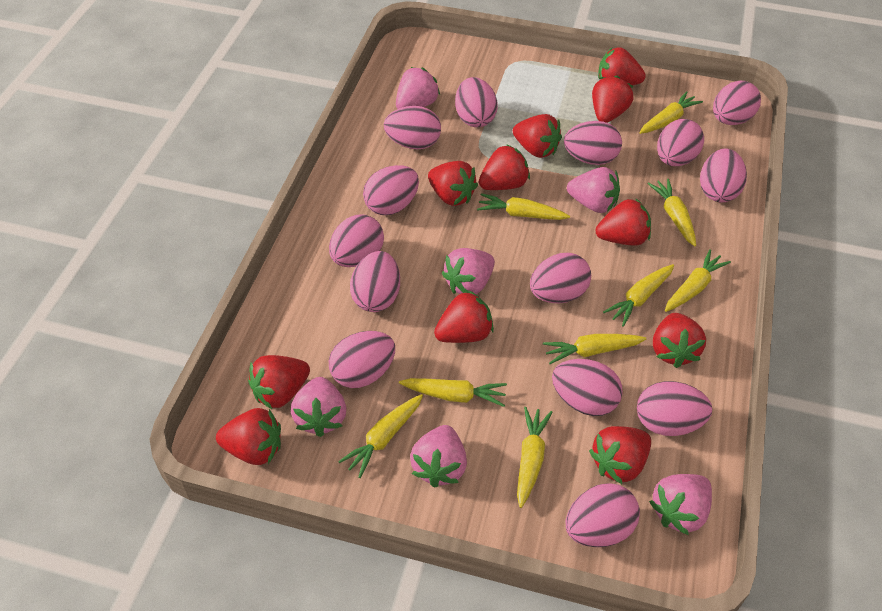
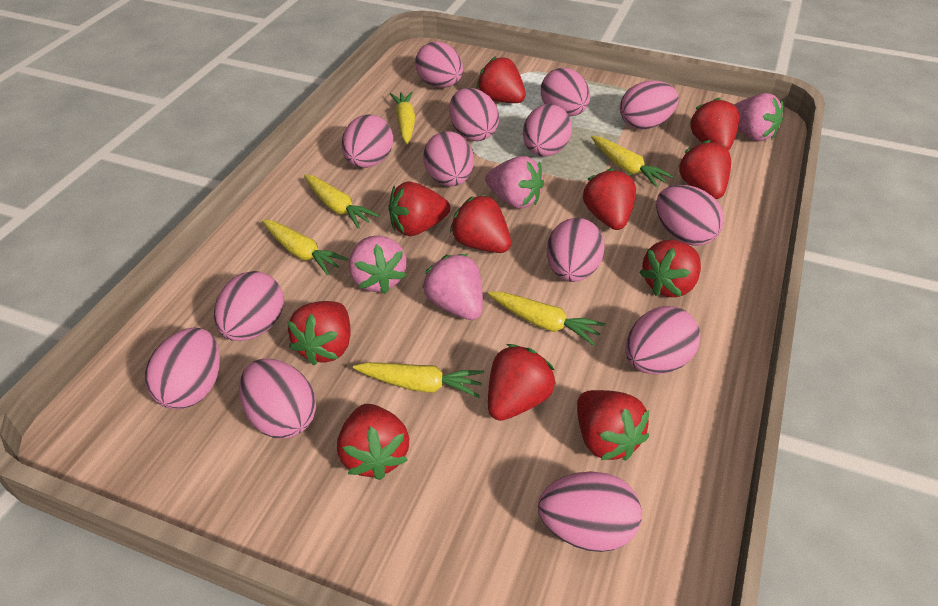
pink strawberry: 6 -> 4
yellow carrot: 9 -> 6

